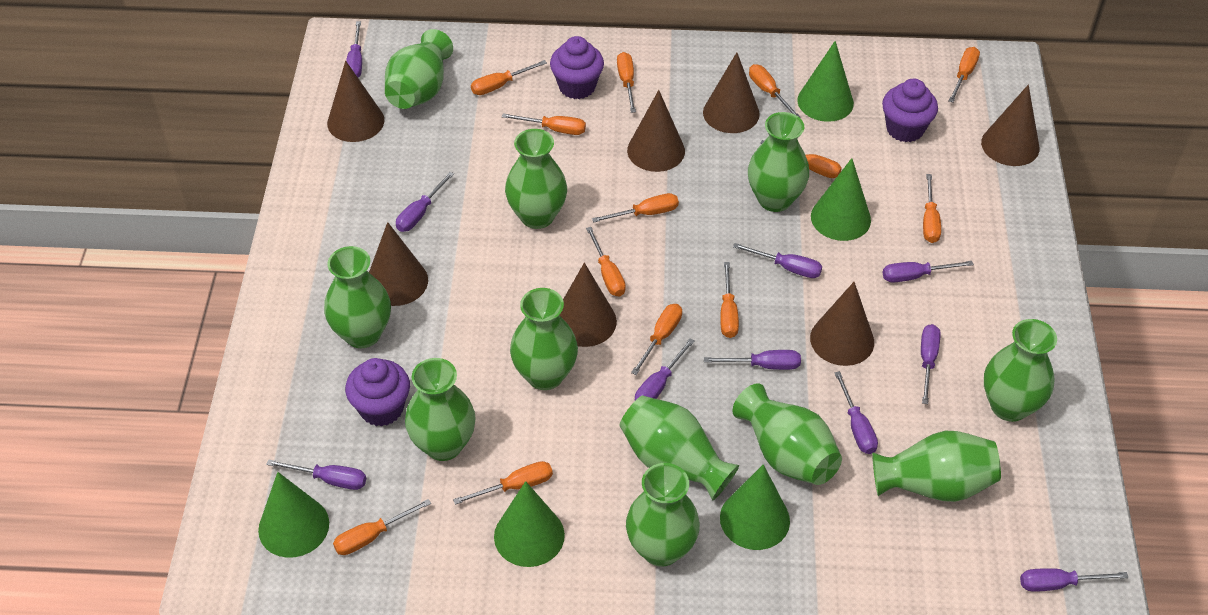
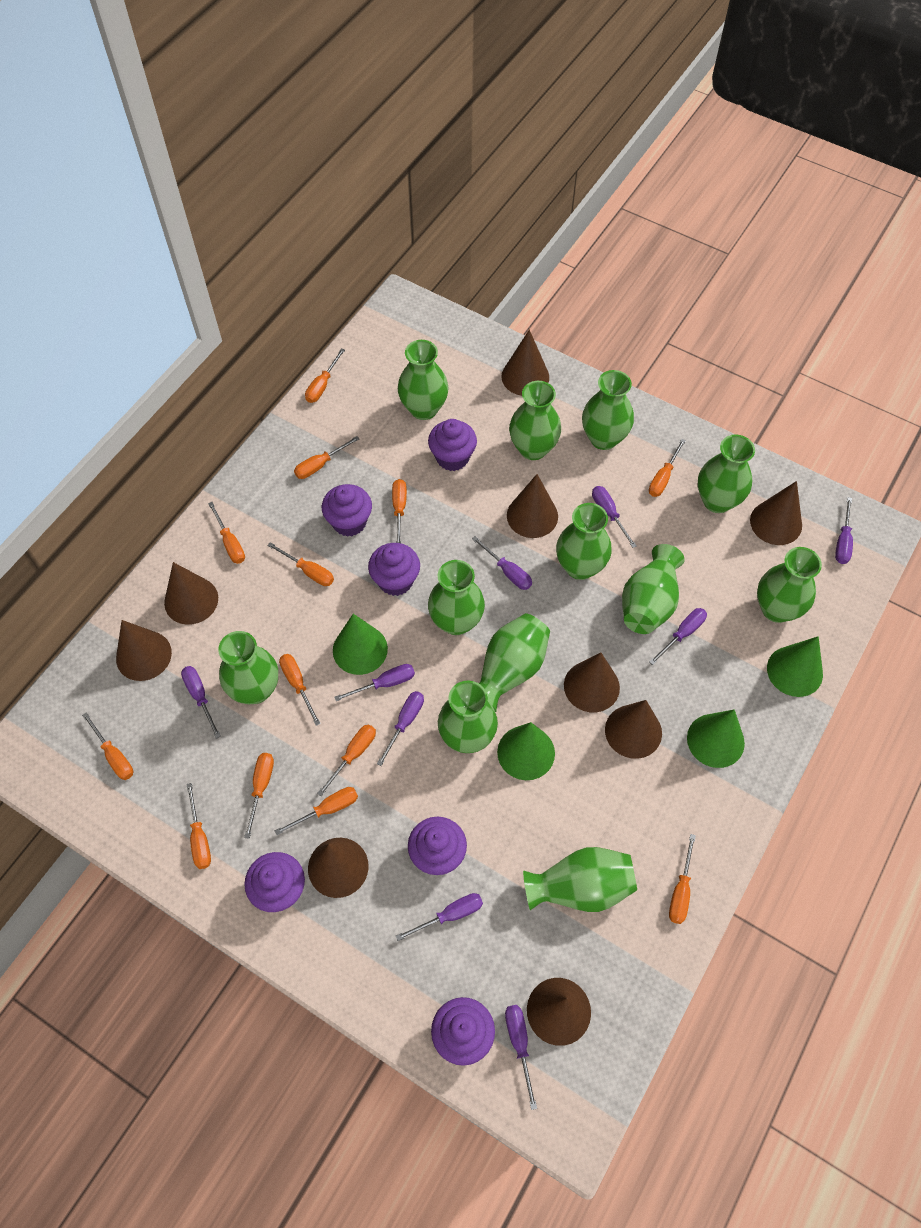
brown cone: 7 -> 9
green cone: 5 -> 4
green vase: 11 -> 12
purple cupcake: 3 -> 6
purple screwdriver: 10 -> 9

